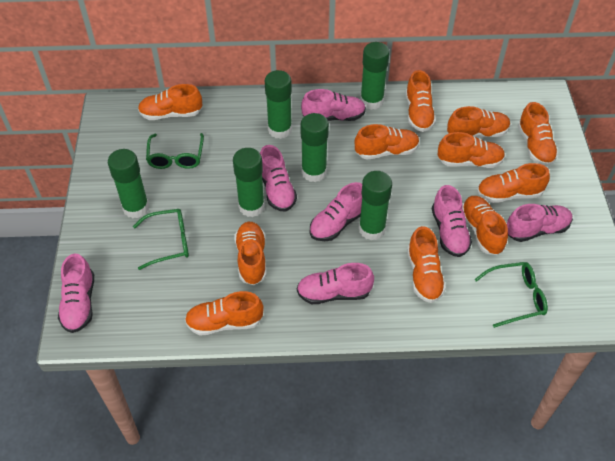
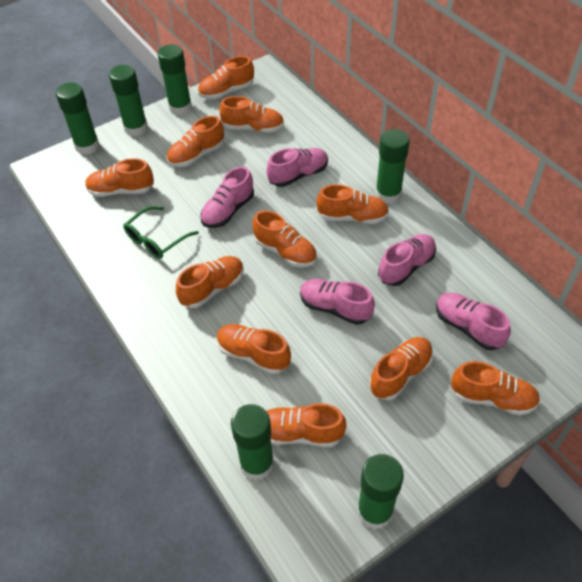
green glasses: 3 -> 1
pink shoe: 7 -> 5

